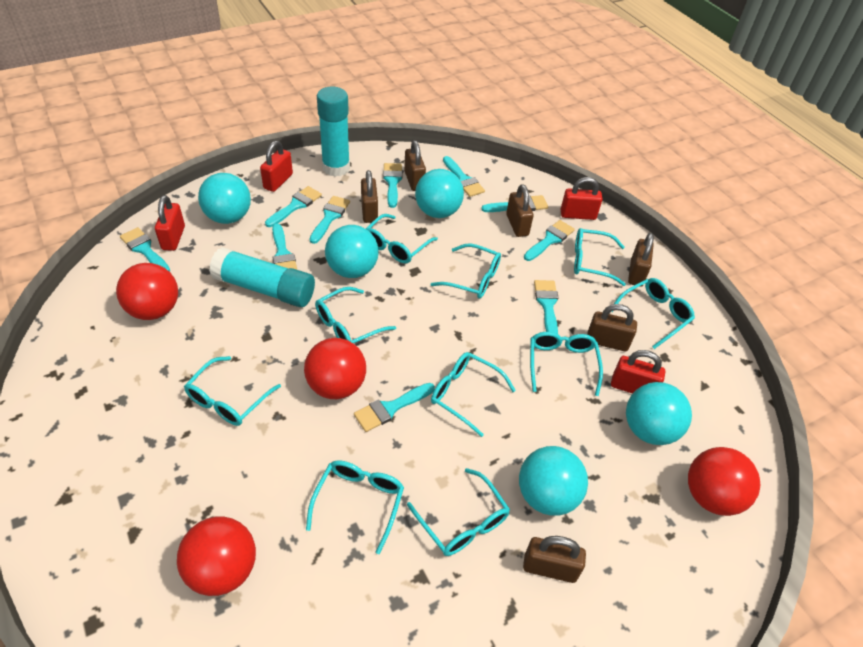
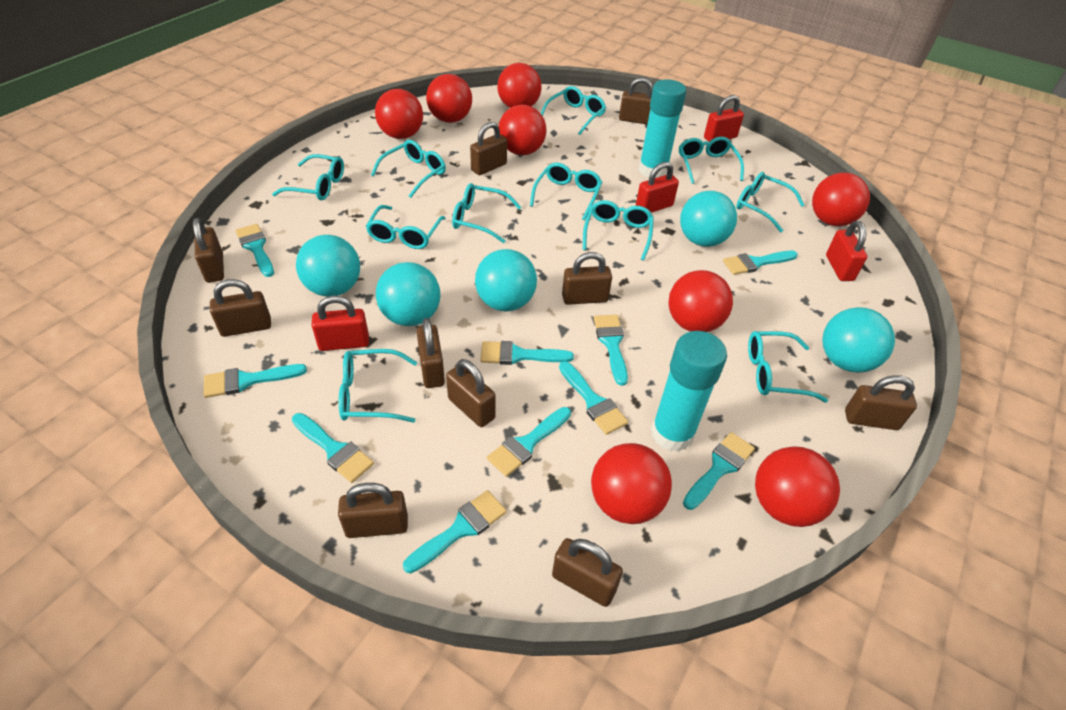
brown padlock: 6 -> 10
red ball: 4 -> 8
turquoise glasses: 10 -> 11

